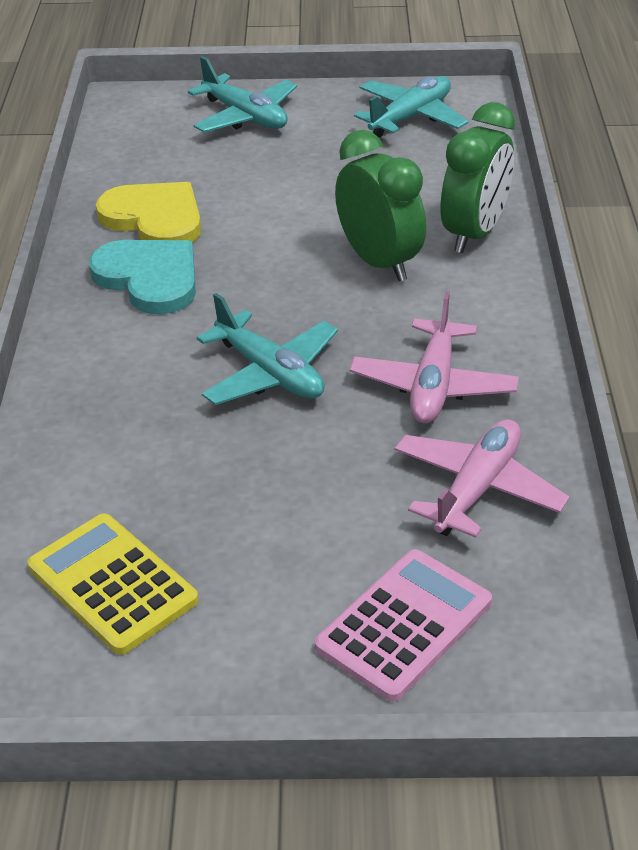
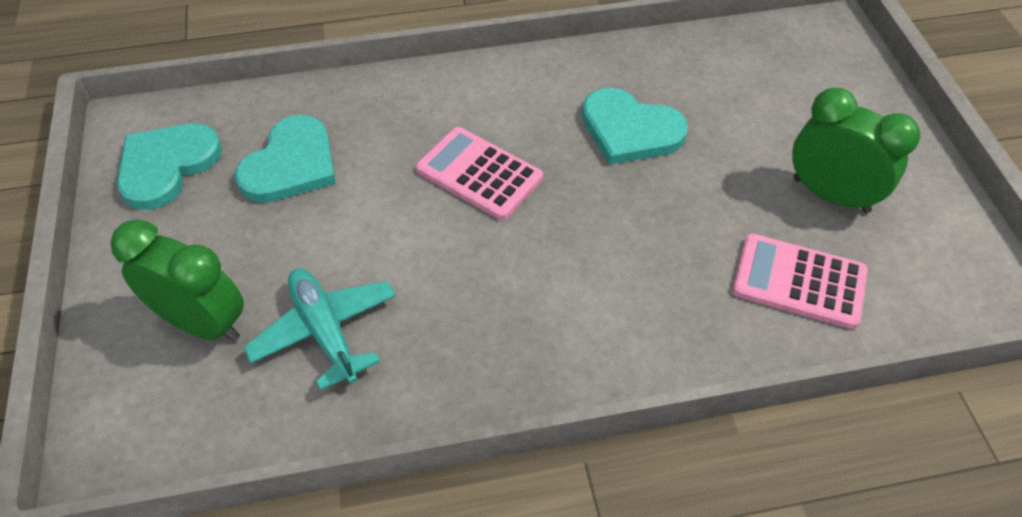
pink calculator: 1 -> 2
pink plane: 2 -> 0
turquoise heart: 1 -> 3
turquoise plane: 3 -> 1
yellow calculator: 1 -> 0
yellow heart: 1 -> 0

